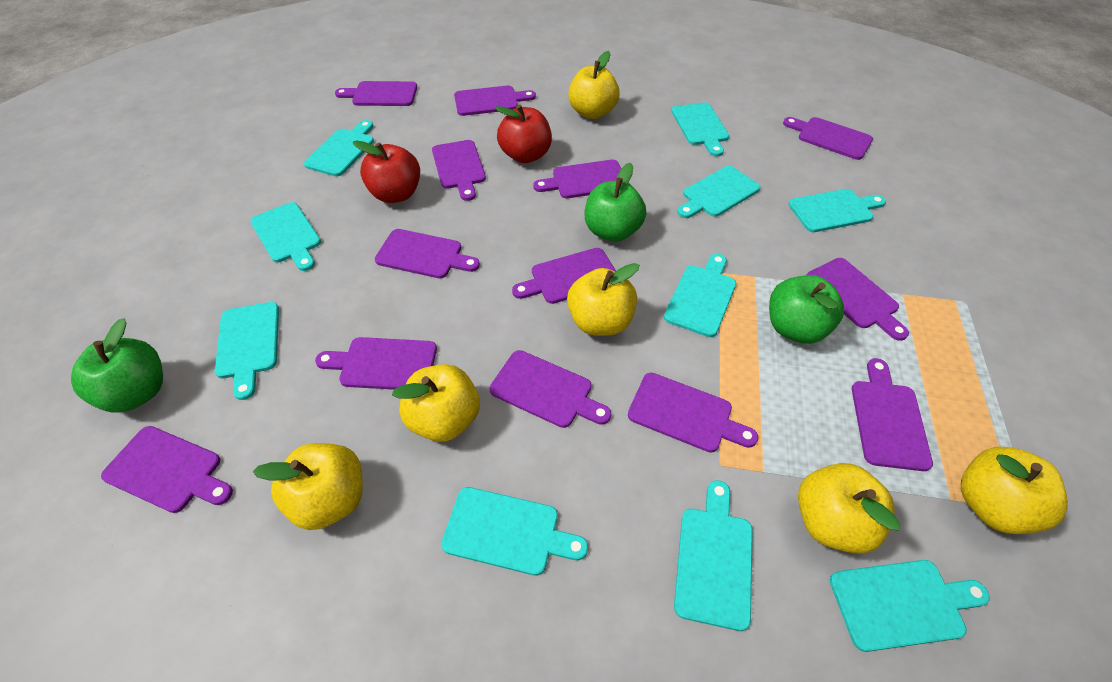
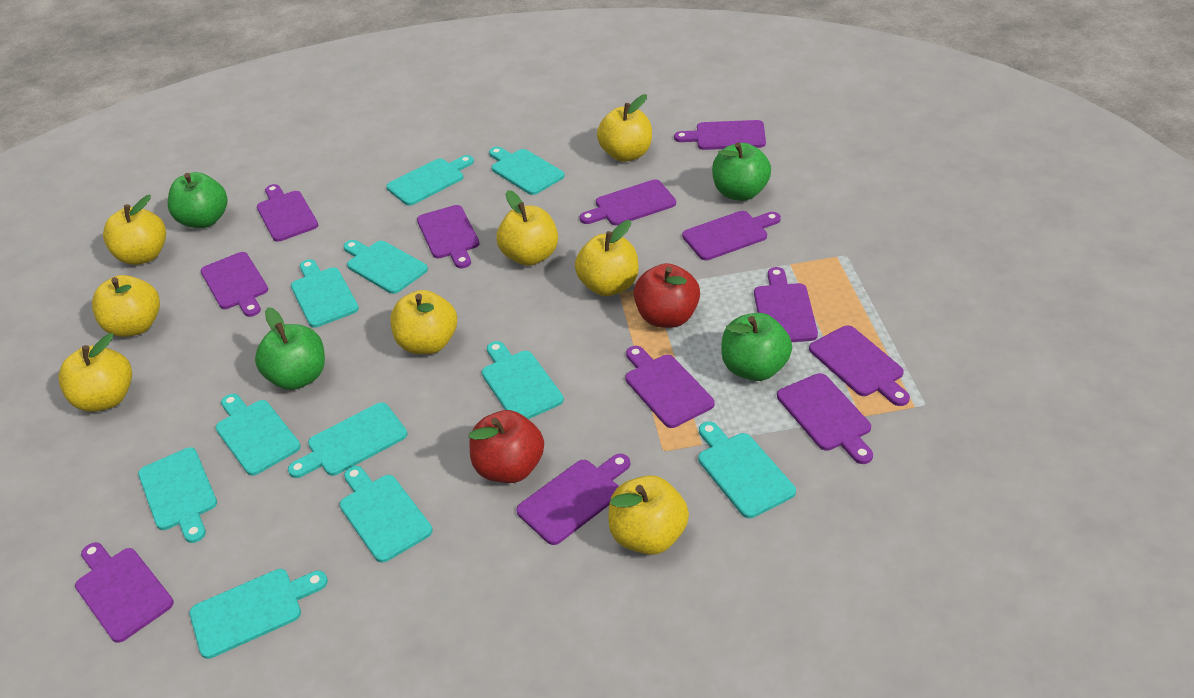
green apple: 3 -> 4
purple cutting board: 13 -> 12
turquoise cutting board: 10 -> 11
yellow apple: 6 -> 8

